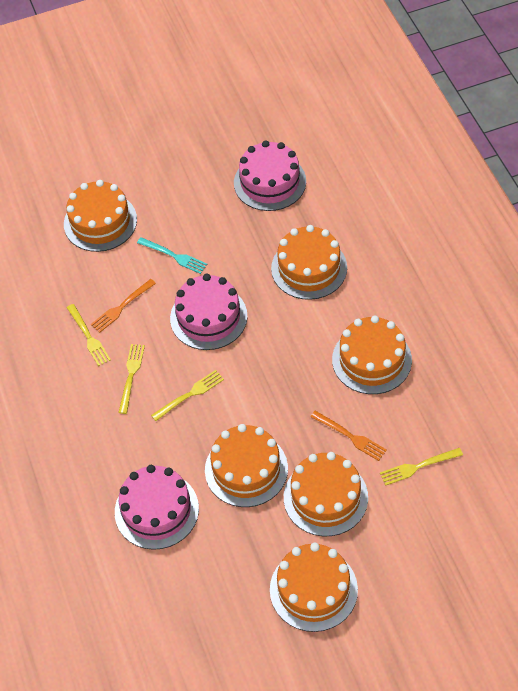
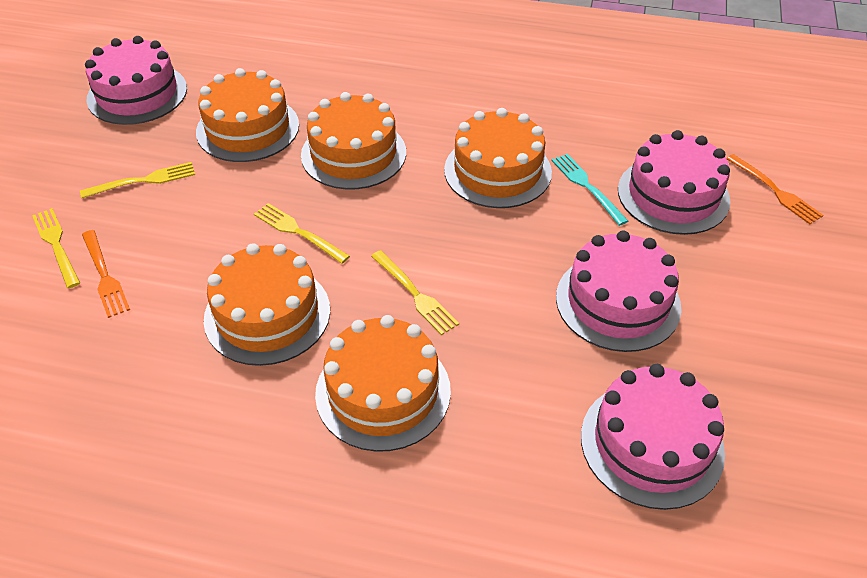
orange cake: 6 -> 5
pink cake: 3 -> 4

